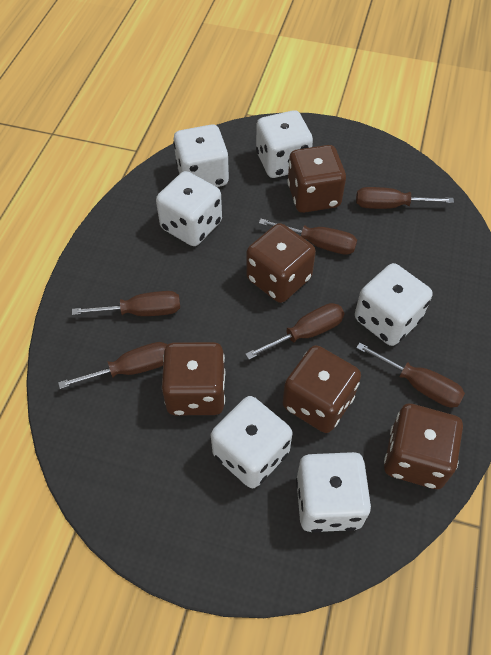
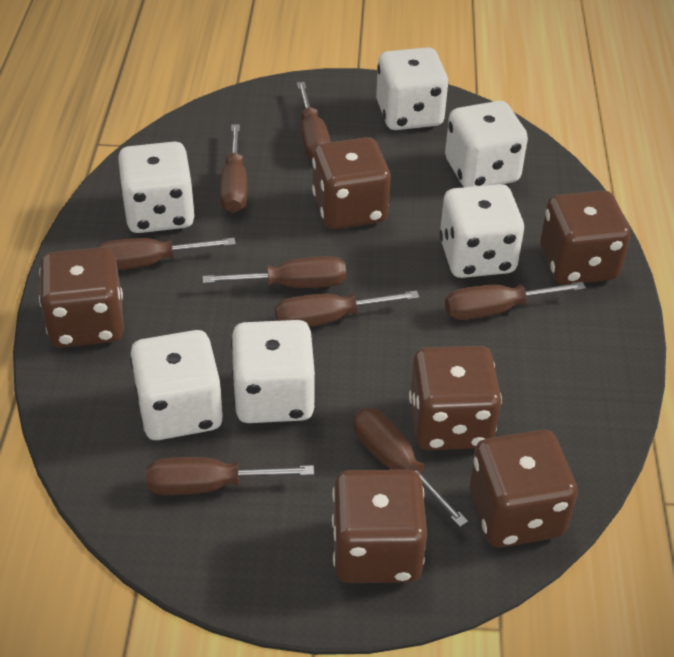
brown dice: 5 -> 6
brown screwdriver: 6 -> 8

